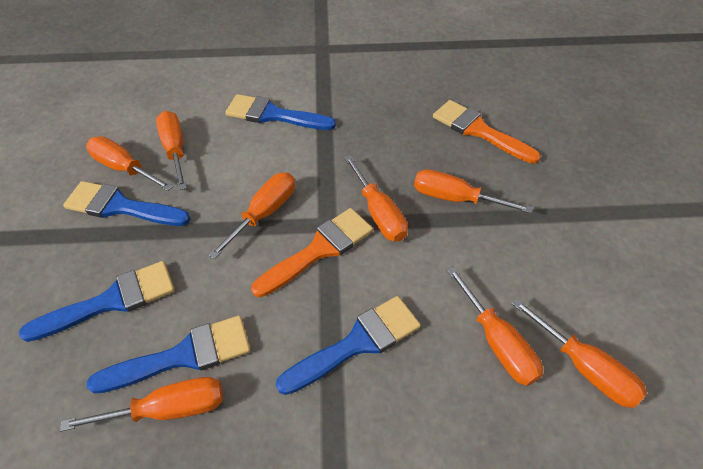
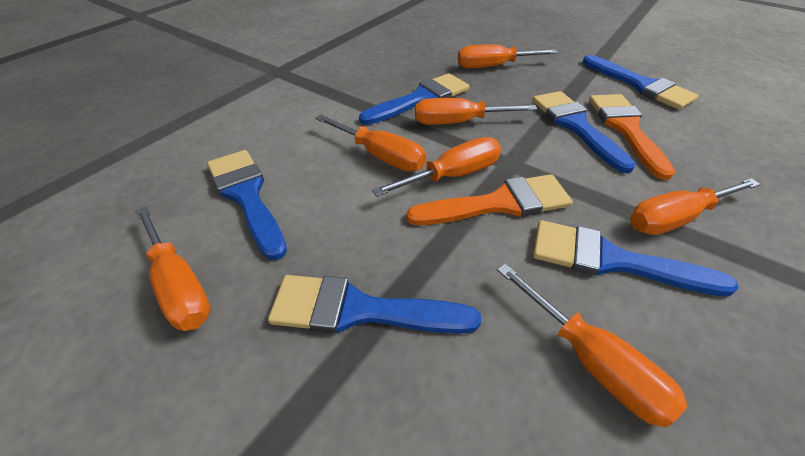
blue brush: 5 -> 6
orange screwdriver: 8 -> 7

